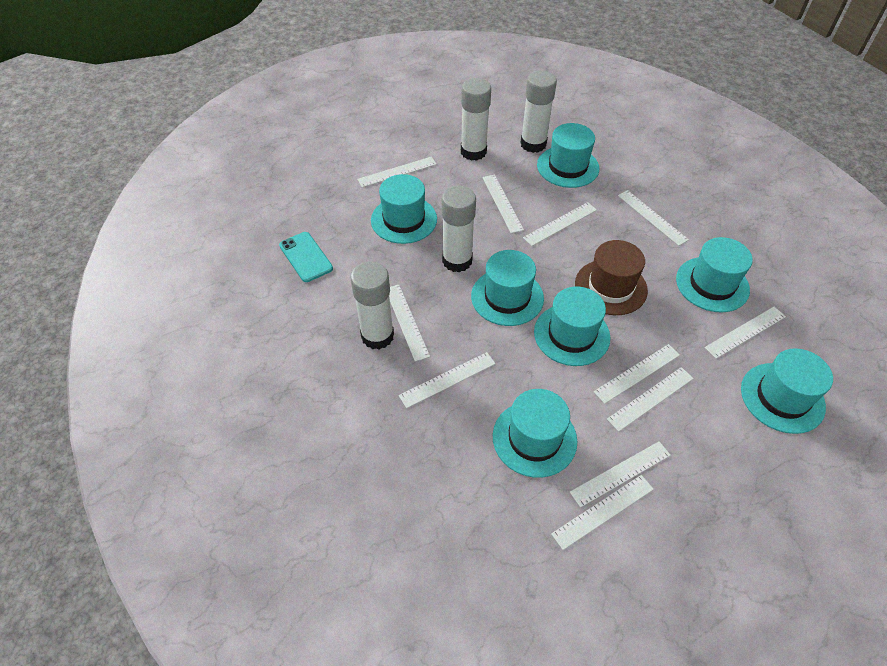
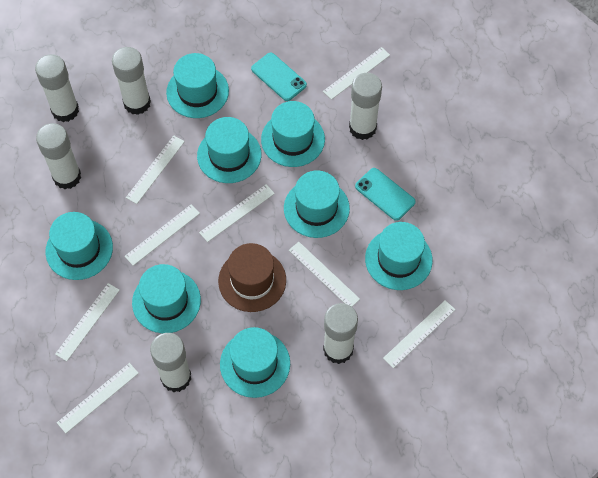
turquoise hat: 7 -> 8
turquoise phone: 1 -> 2
white glue stick: 4 -> 6
white ruler: 11 -> 8

